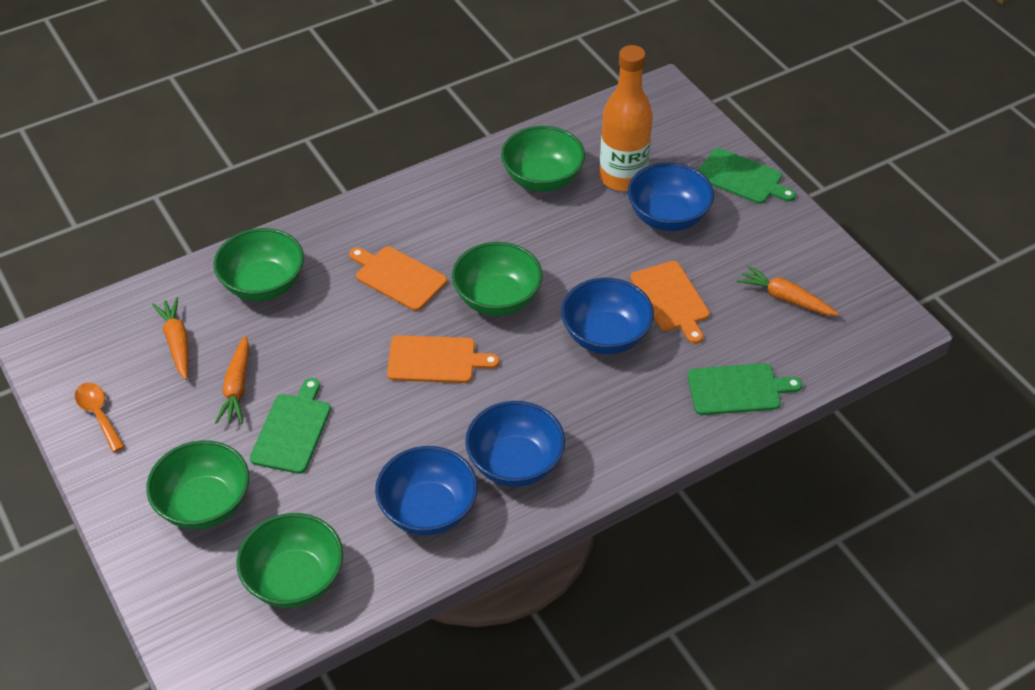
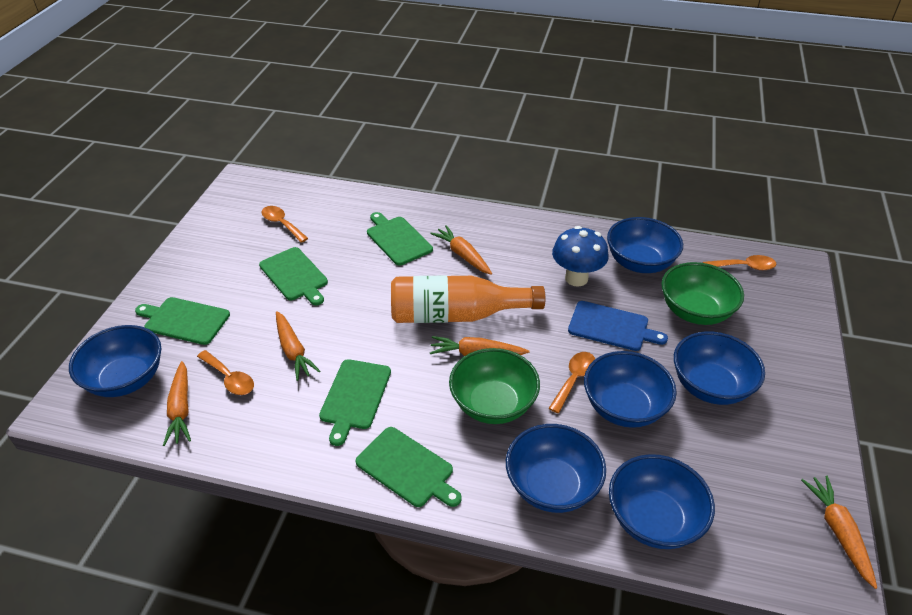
blue bowl: 4 -> 6
blue cutting board: 0 -> 1
blue mushroom: 0 -> 1
green bowl: 5 -> 2
green cutting board: 3 -> 5
orange carrot: 3 -> 5
orange cutting board: 3 -> 0
orange spoon: 1 -> 4

